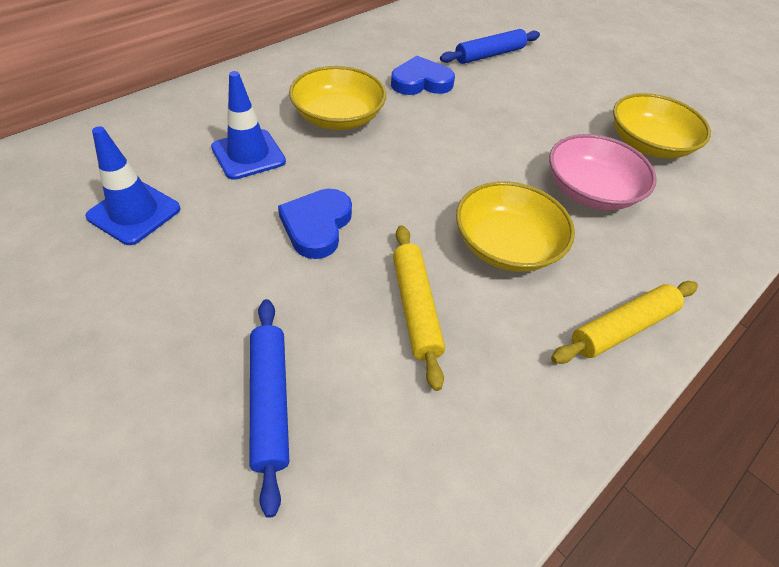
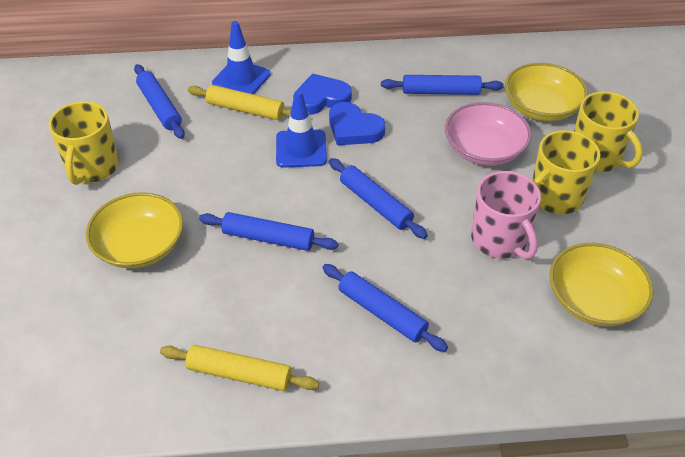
blue rolling pin: 2 -> 5
pink mug: 0 -> 1
yellow mug: 0 -> 3

